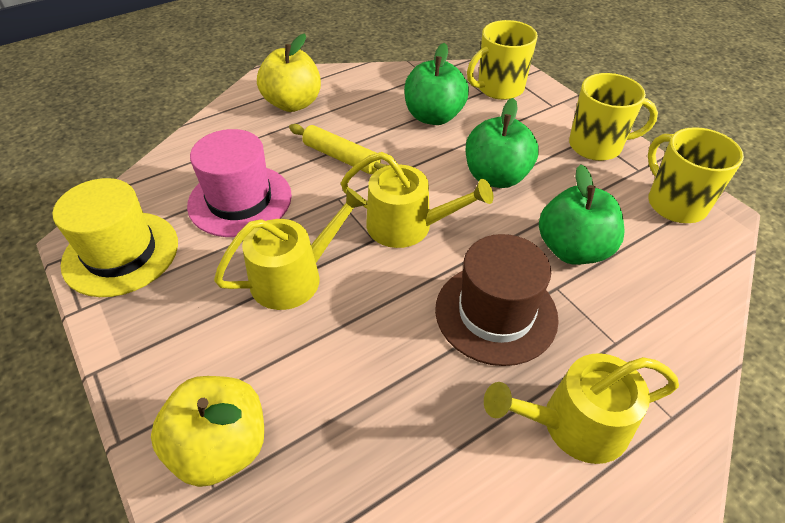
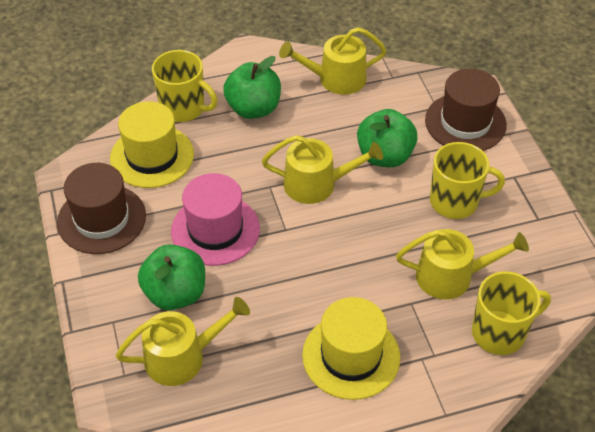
brown hat: 1 -> 2
yellow apple: 2 -> 0
yellow hat: 1 -> 2
yellow rolling pin: 1 -> 0
yellow watering can: 3 -> 4

